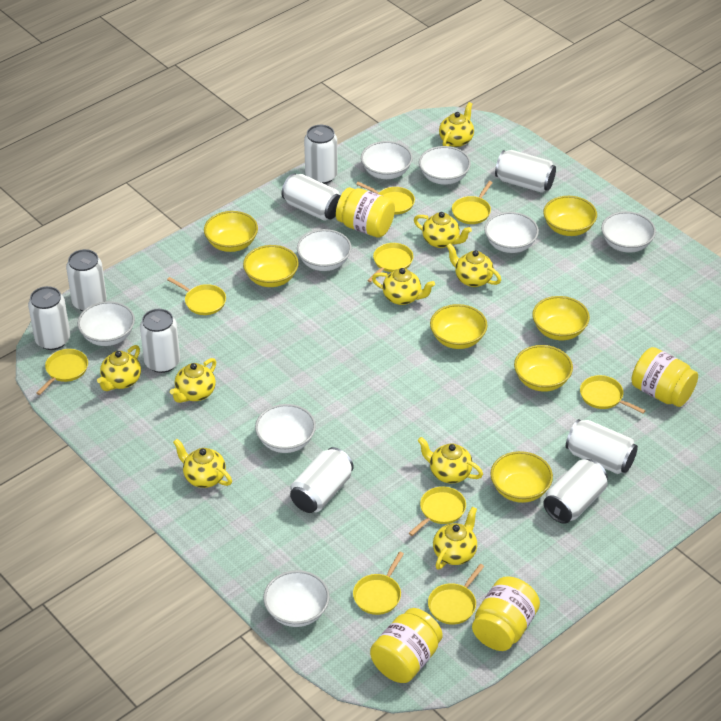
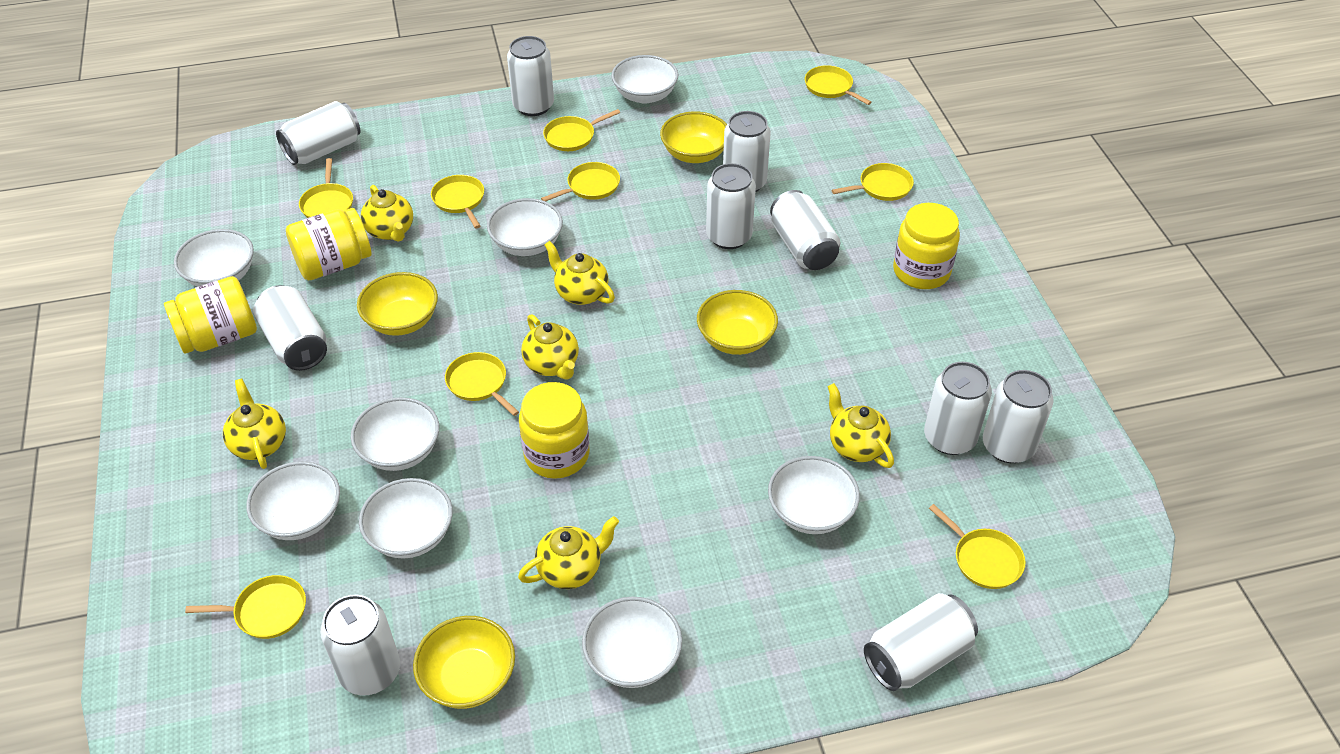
white can: 9 -> 10
yellow bowl: 7 -> 4
yellow teapot: 9 -> 6

